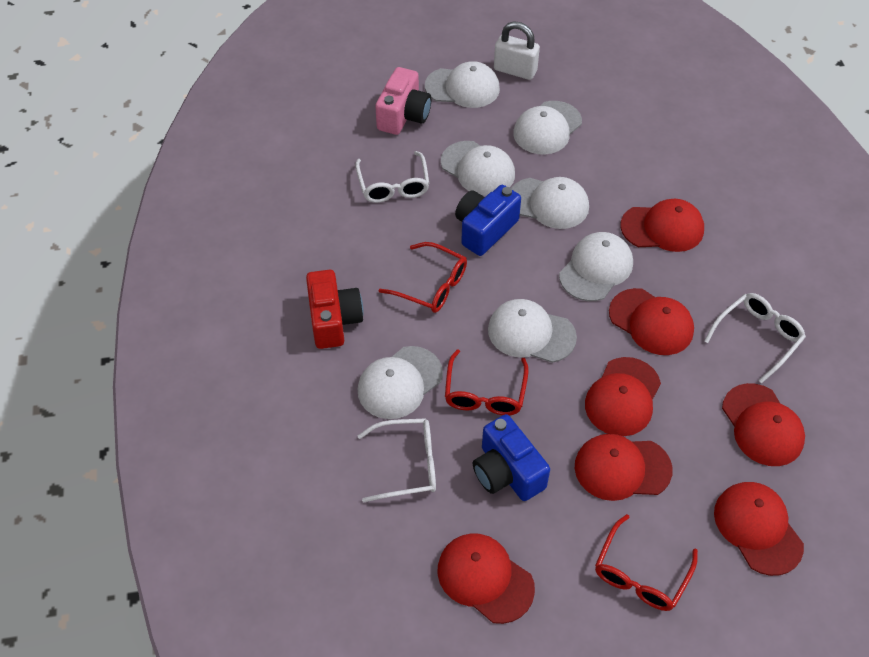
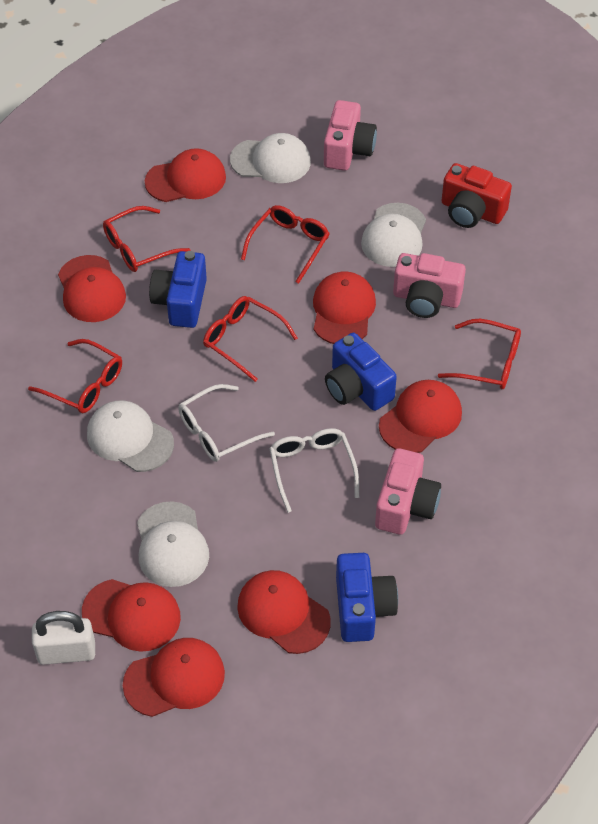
blue camera: 2 -> 3
pink camera: 1 -> 3
red glasses: 3 -> 5
white cap: 7 -> 4
white glasses: 3 -> 2

